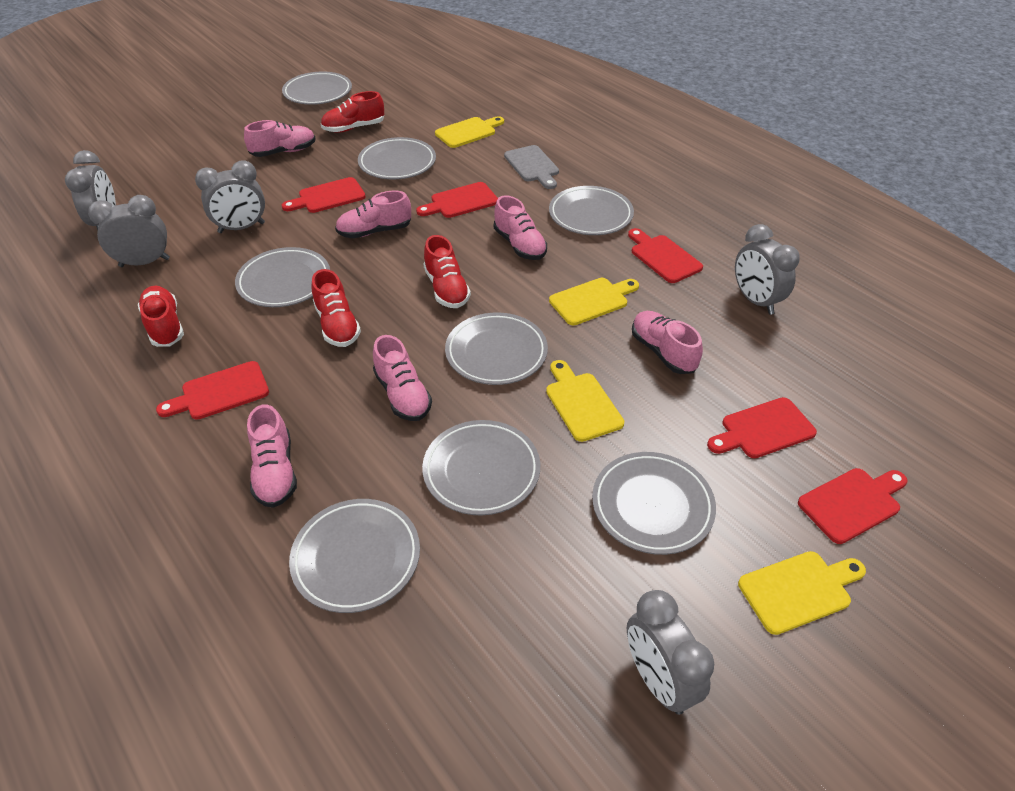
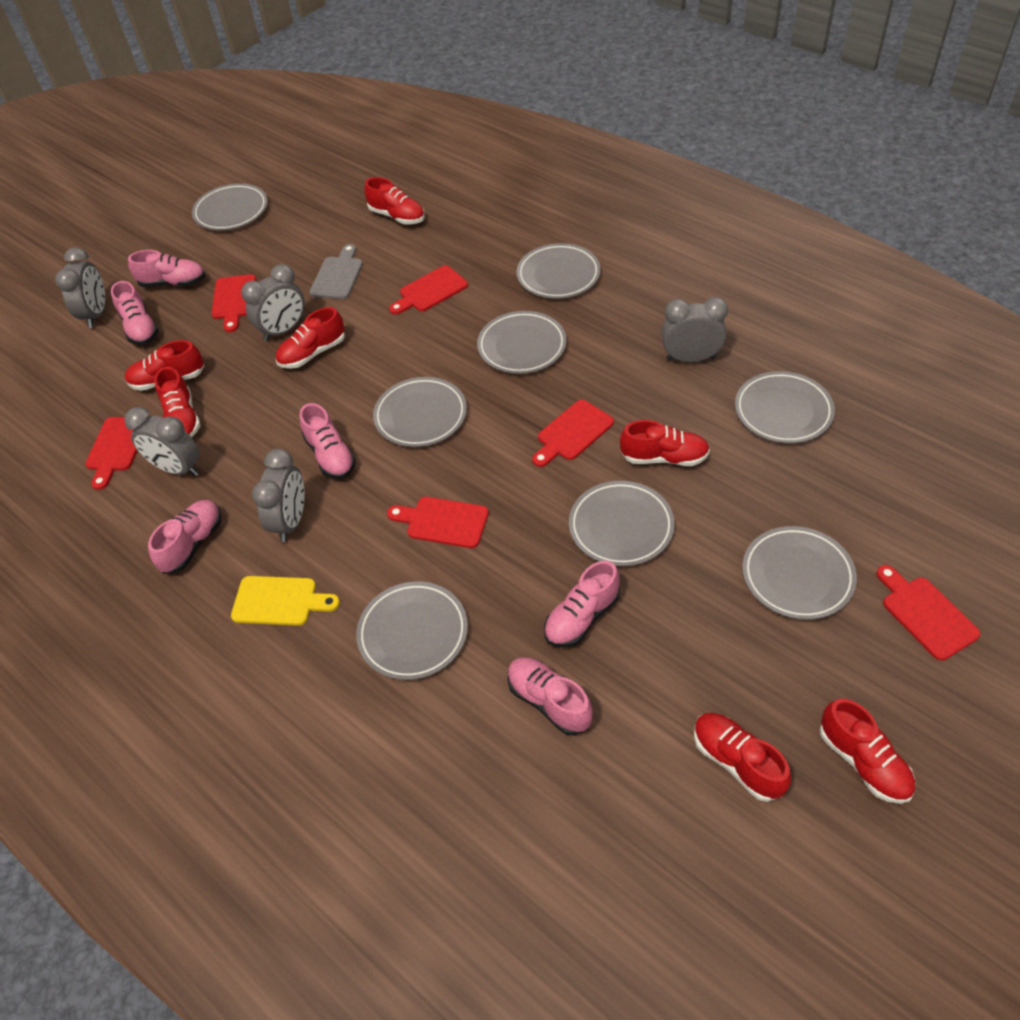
red shoe: 4 -> 7
yellow cutting board: 4 -> 1

